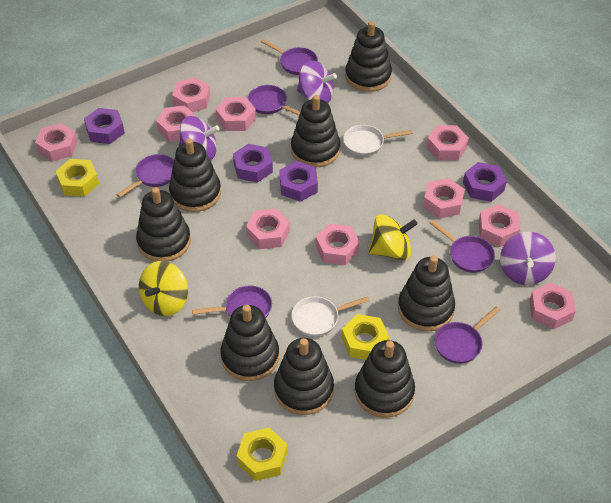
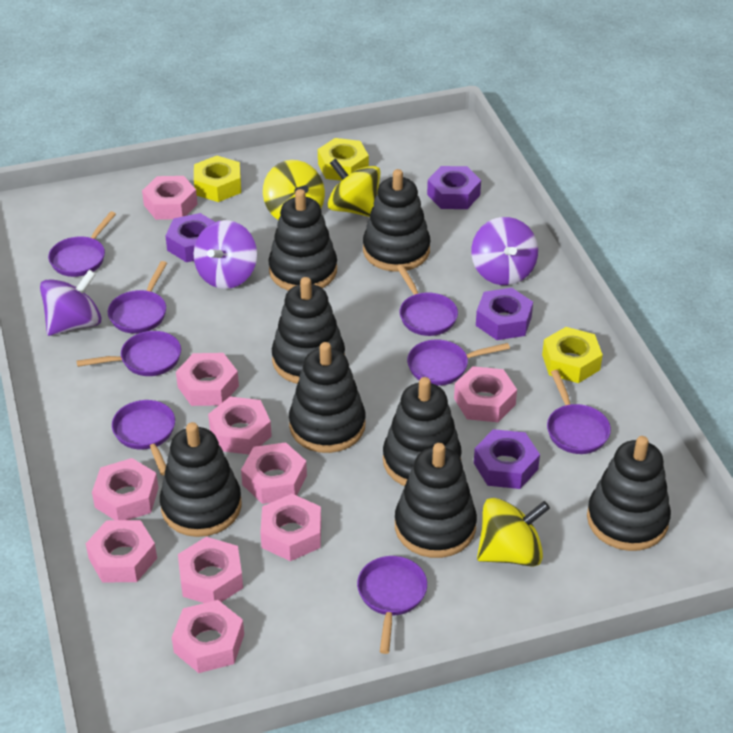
purple pan: 6 -> 8
white pan: 2 -> 0
yellow spinning top: 2 -> 3

